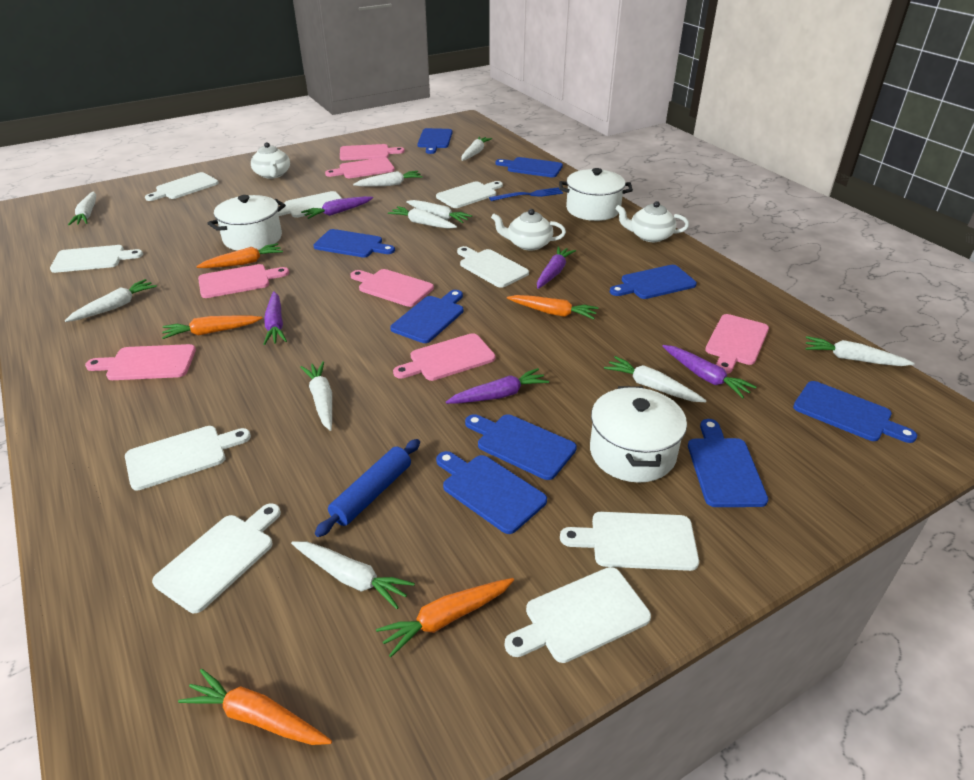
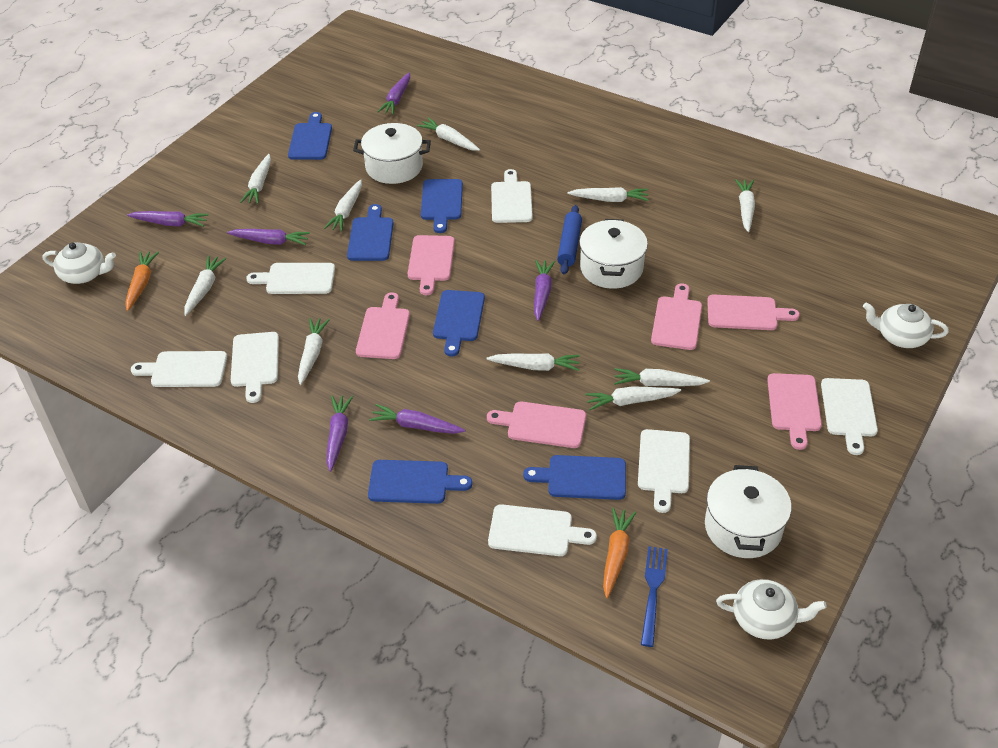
blue cutting board: 9 -> 6
orange carrot: 5 -> 2
pink cutting board: 7 -> 6
purple carrot: 5 -> 6
white cutting board: 9 -> 7

